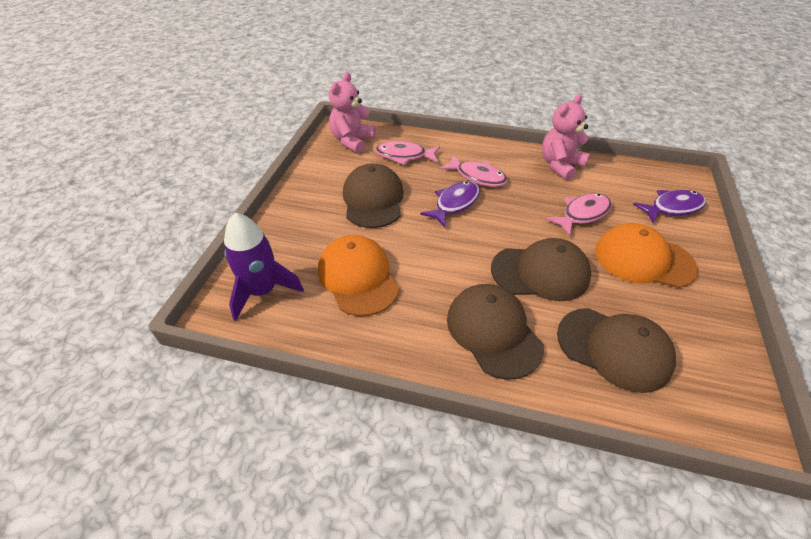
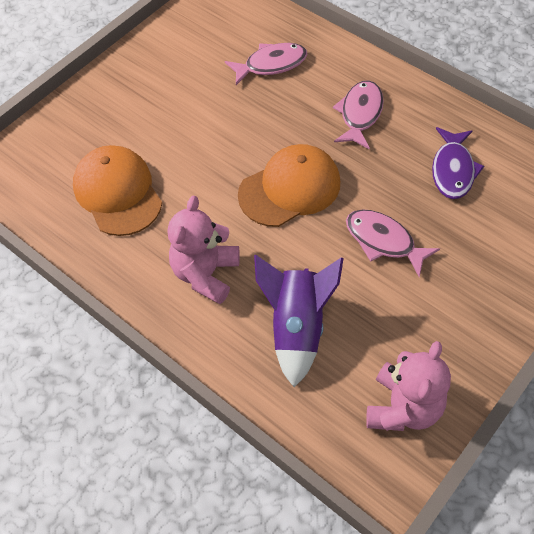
brown cap: 4 -> 0
purple fish: 2 -> 1

